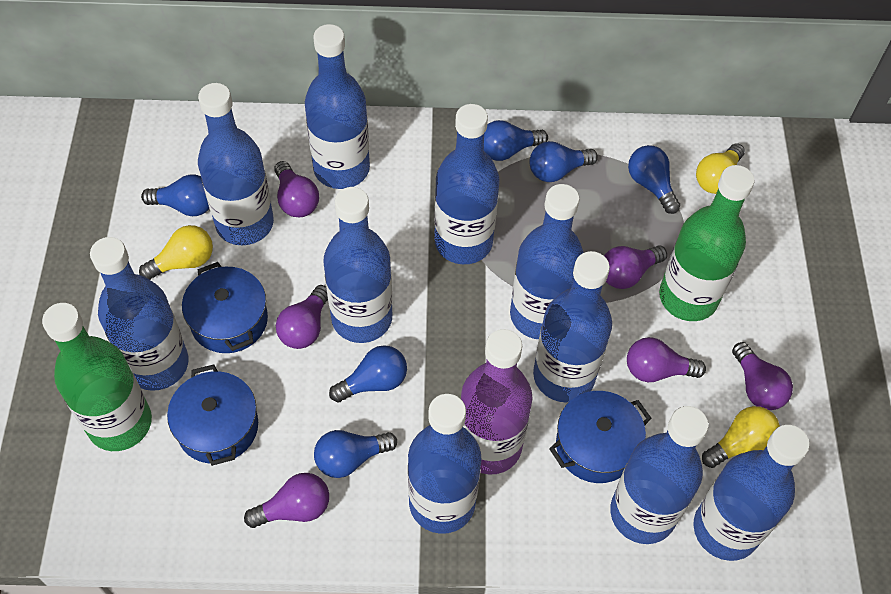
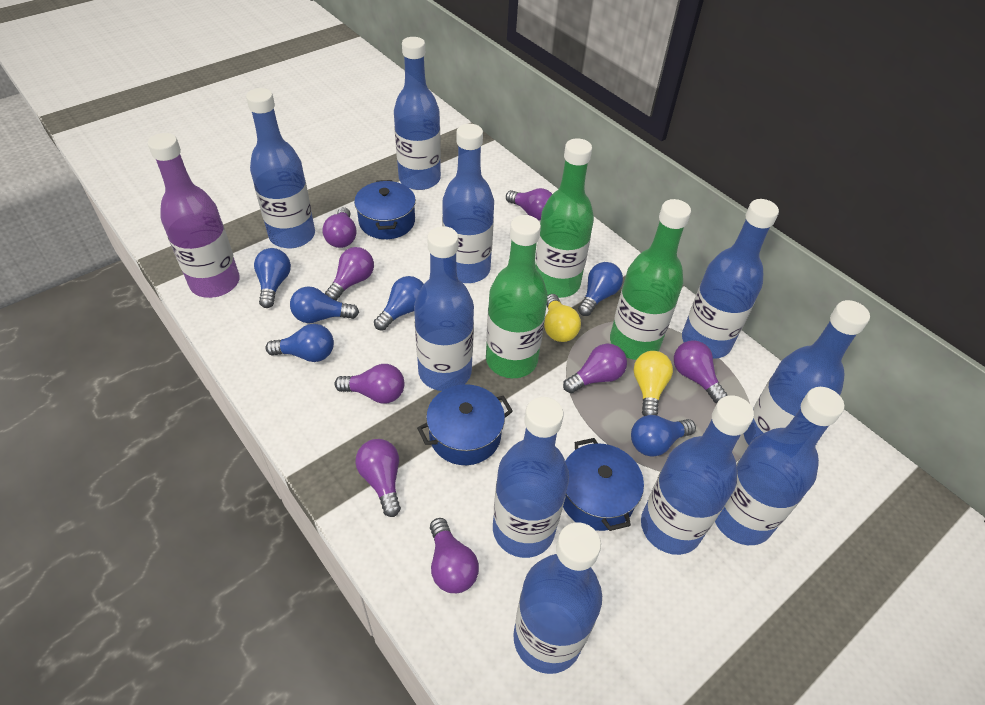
green bottle: 2 -> 3
purple light bulb: 6 -> 8
yellow light bulb: 3 -> 2

